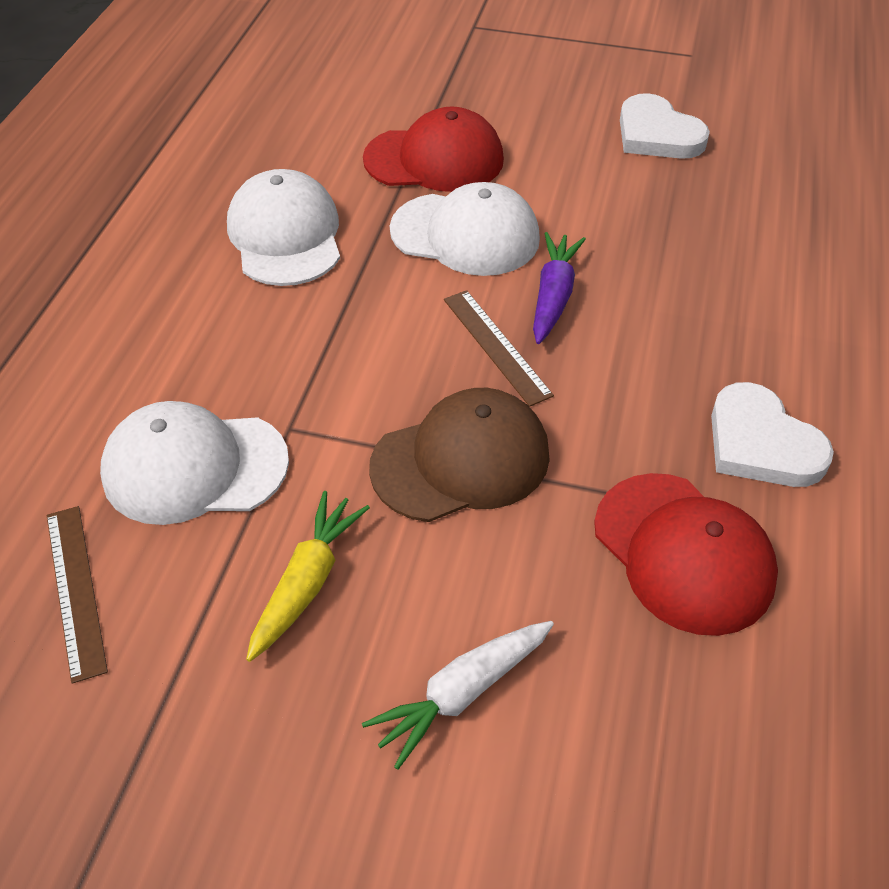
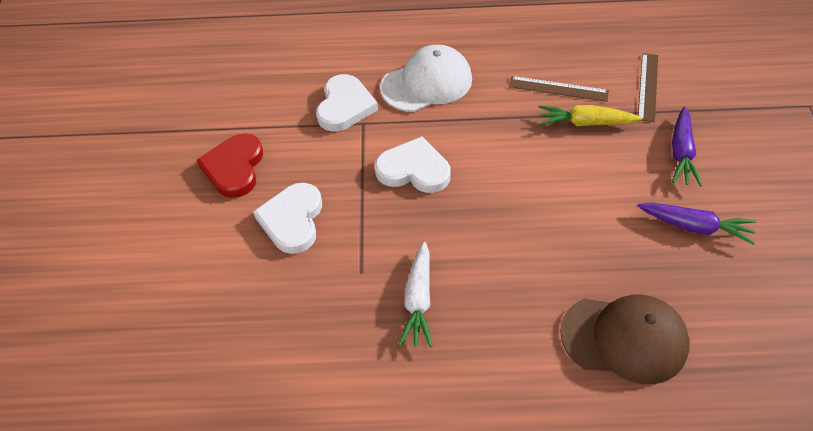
purple carrot: 1 -> 2
red cap: 2 -> 0
red heart: 0 -> 1
white cap: 3 -> 1
white heart: 2 -> 3

